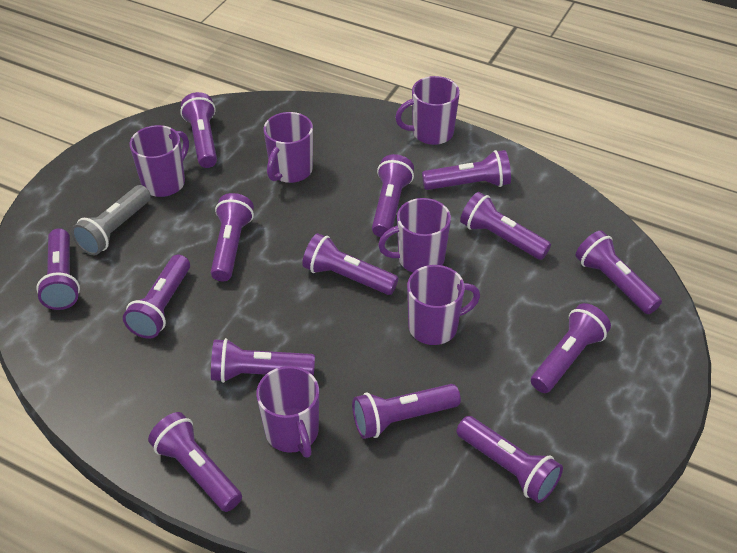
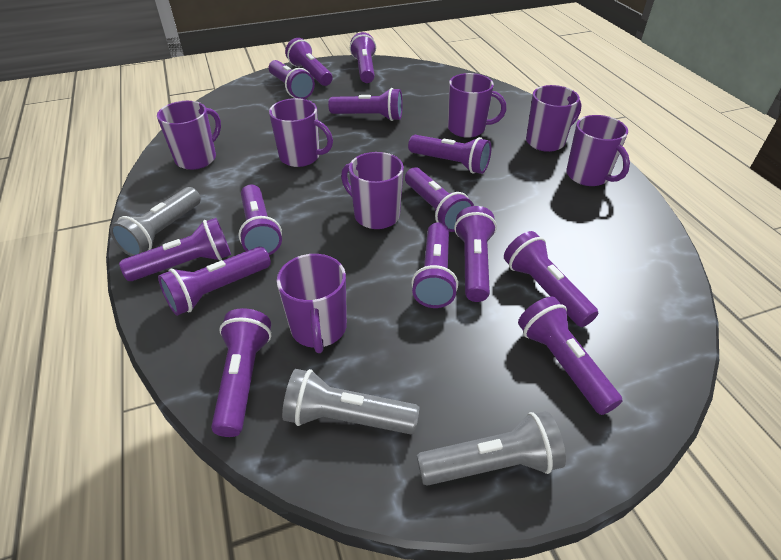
grey flashlight: 1 -> 3
purple mug: 6 -> 7

